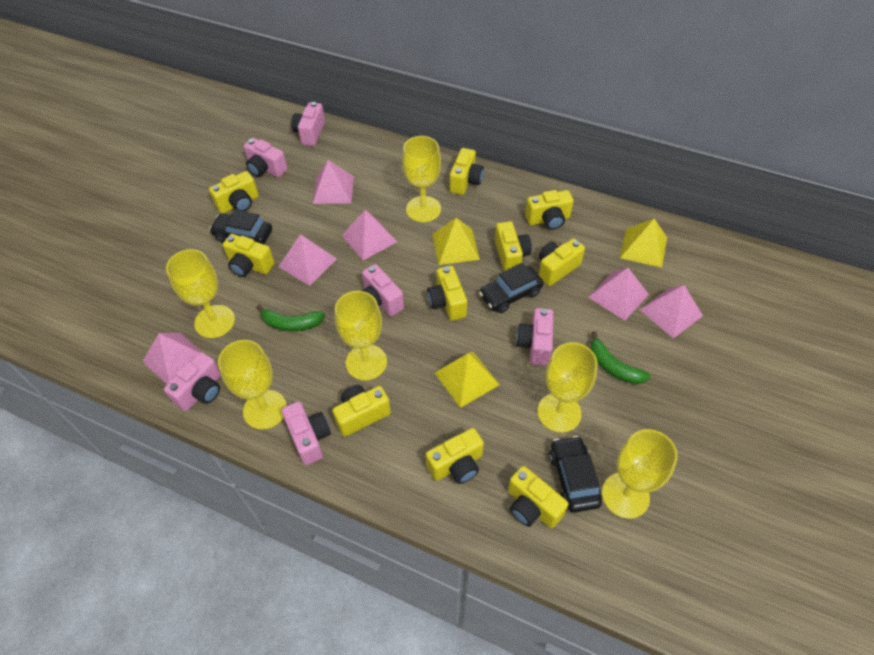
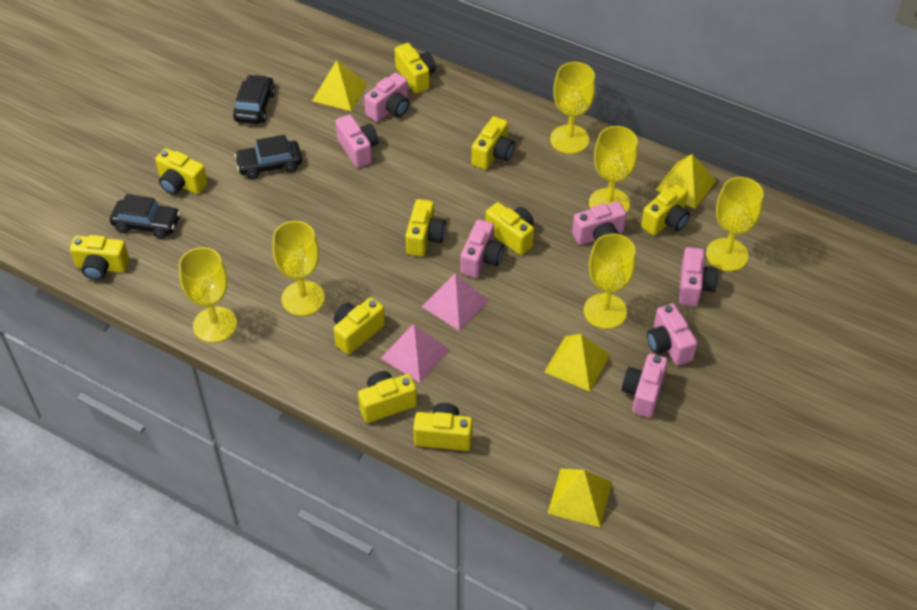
green banana: 2 -> 0
pink camera: 6 -> 7
pink pyramid: 6 -> 2
yellow pyramid: 3 -> 4

